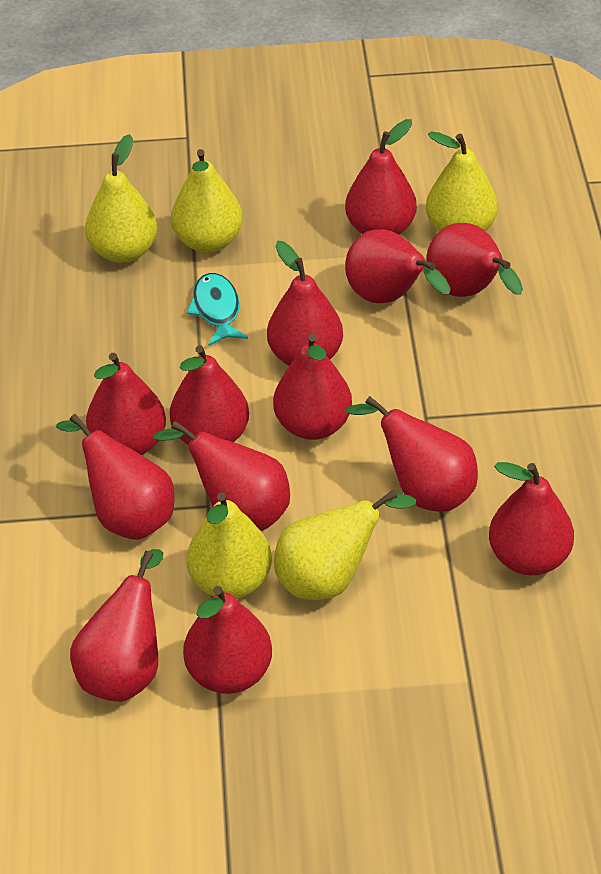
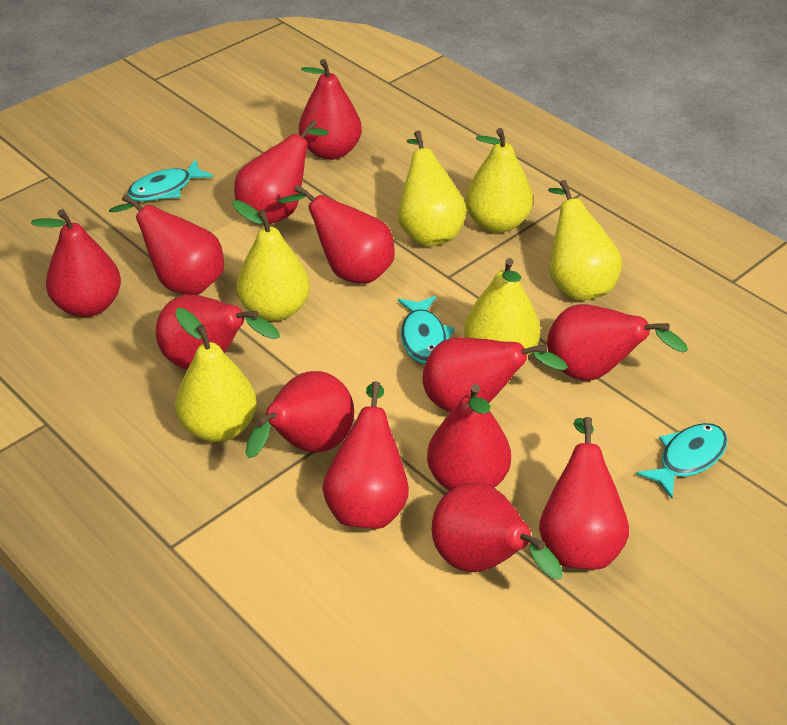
turquoise fish: 1 -> 3
yellow pear: 5 -> 6

